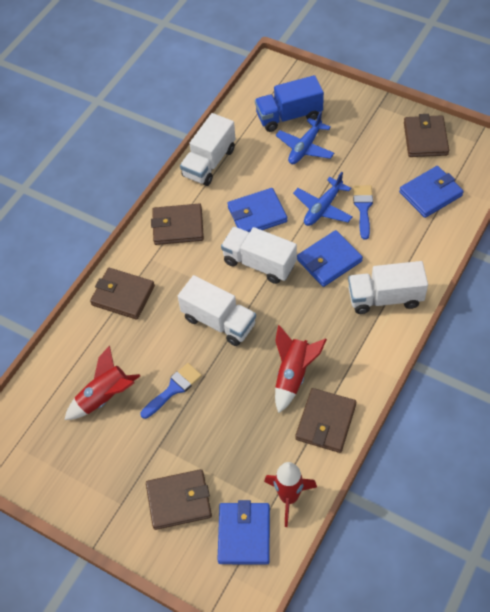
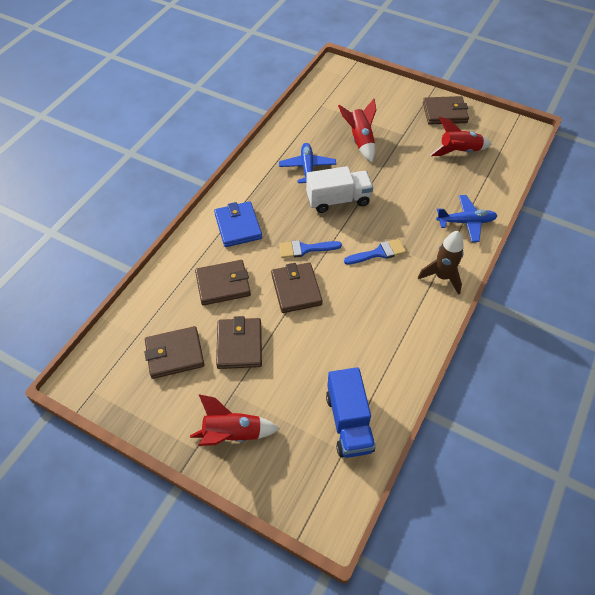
blue wallet: 4 -> 1
brown rocket: 0 -> 1
white truck: 4 -> 1

